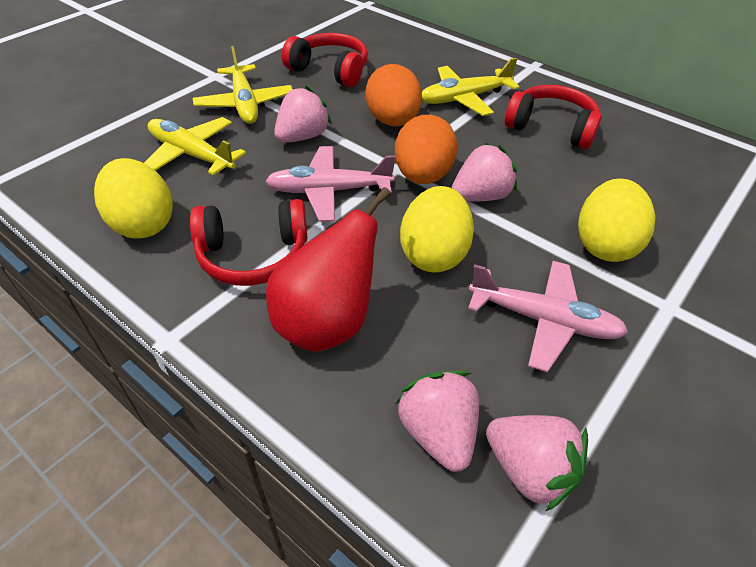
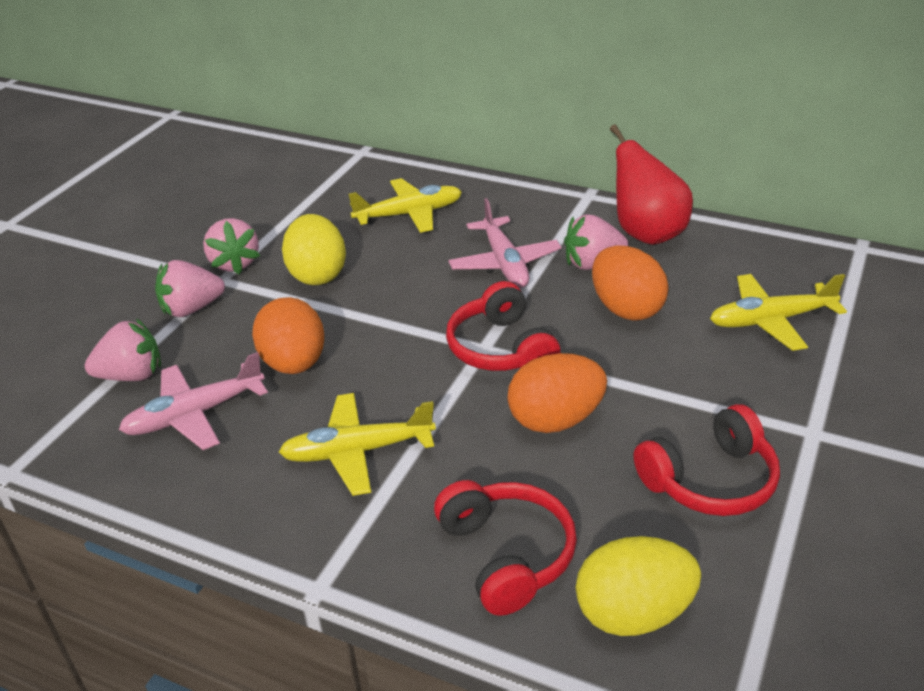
orange egg: 2 -> 3
yellow egg: 3 -> 2

